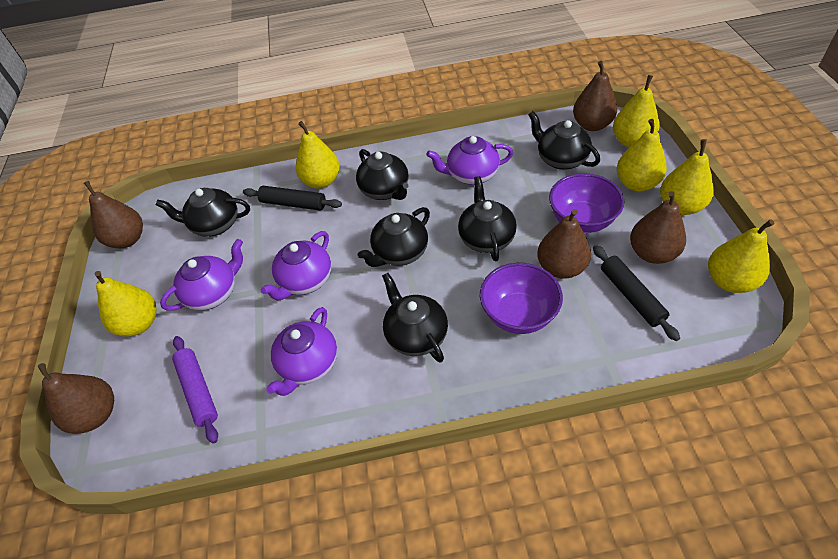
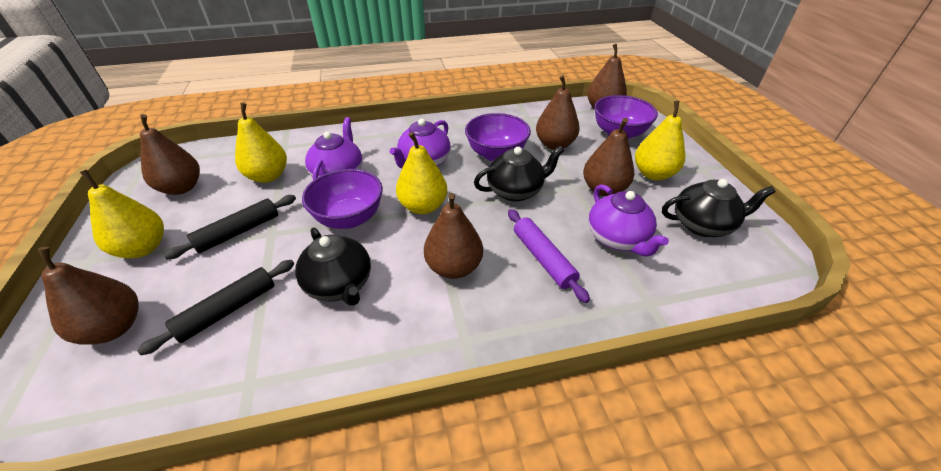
black teapot: 6 -> 3
brown pear: 5 -> 6
purple bowl: 2 -> 3
purple teapot: 4 -> 3
yellow pear: 6 -> 4

